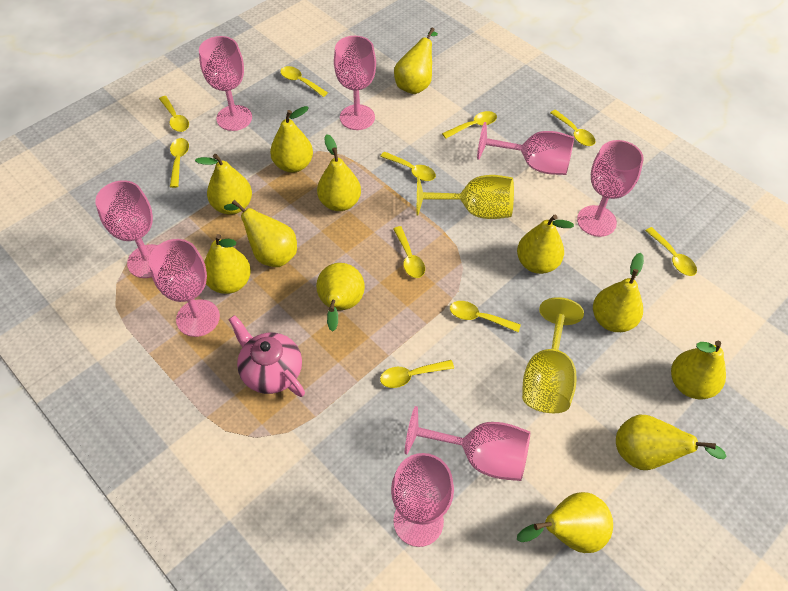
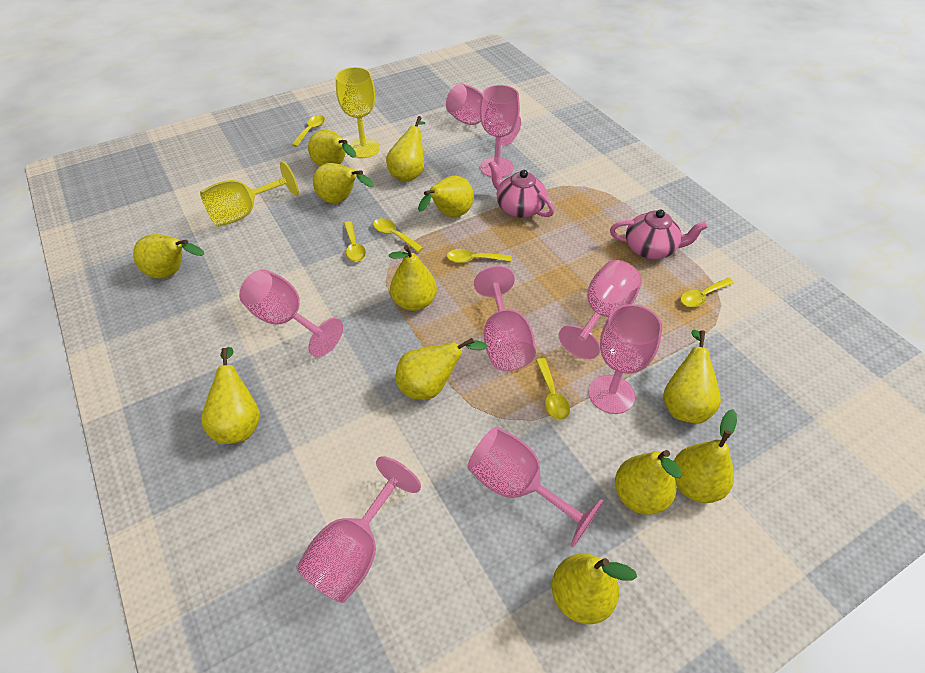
pink teapot: 1 -> 2
yellow spoon: 10 -> 6

